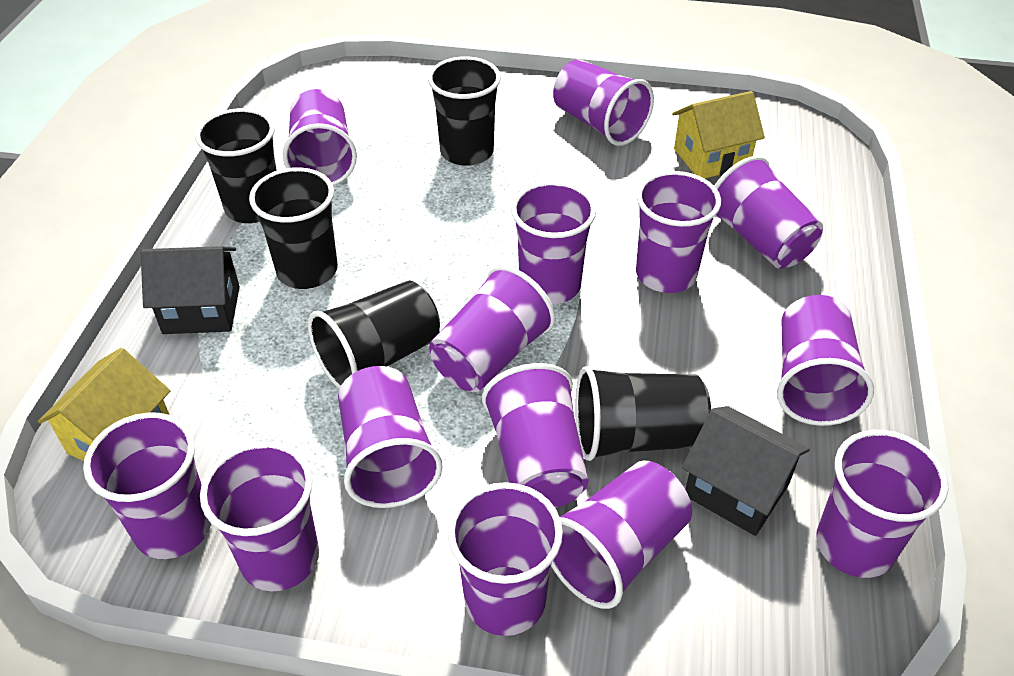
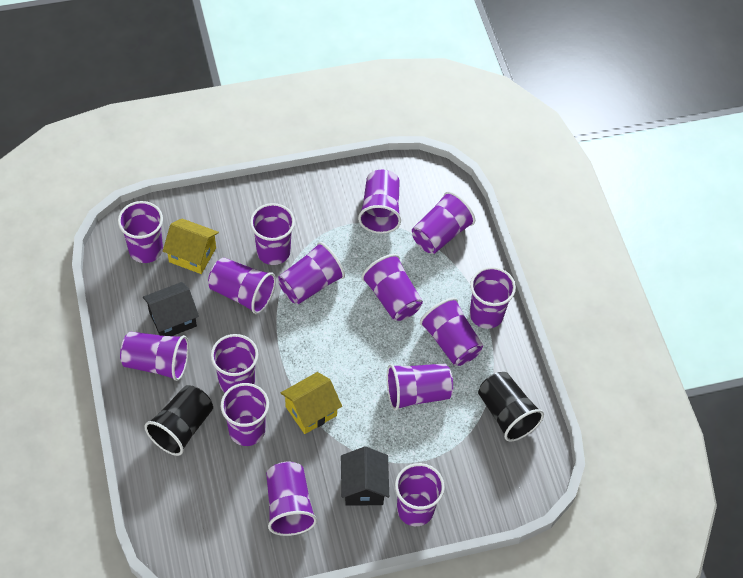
black cup: 5 -> 2
purple cup: 14 -> 15

